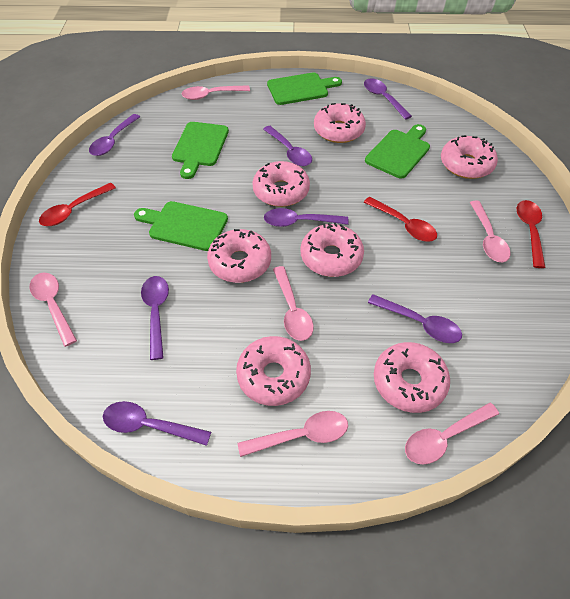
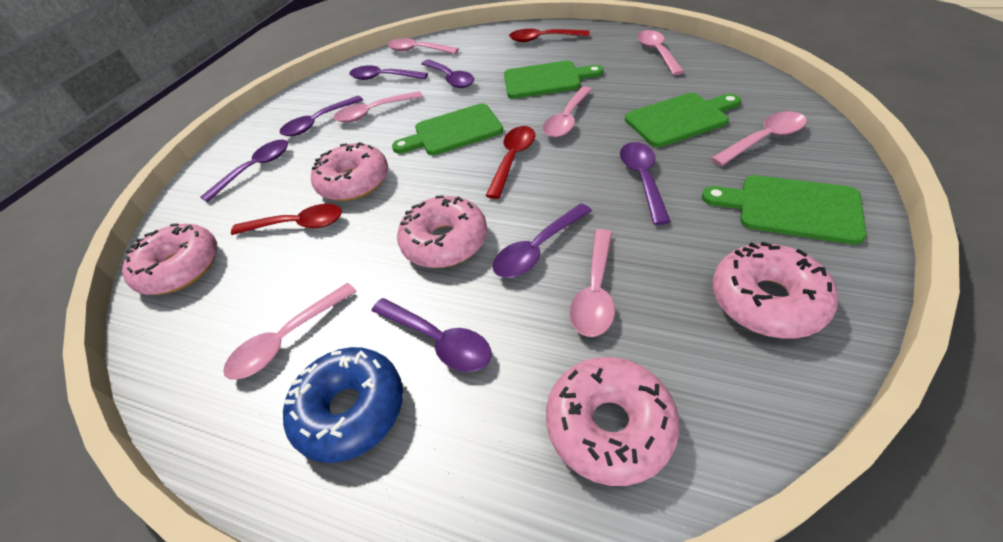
blue donut: 0 -> 1
pink donut: 7 -> 5
pink spoon: 6 -> 7

